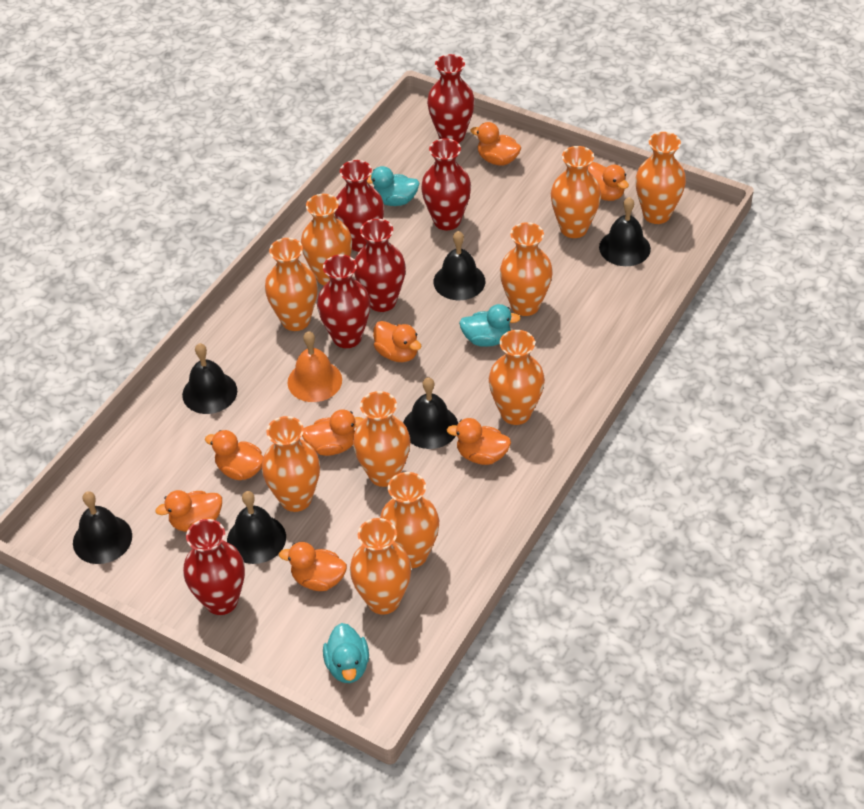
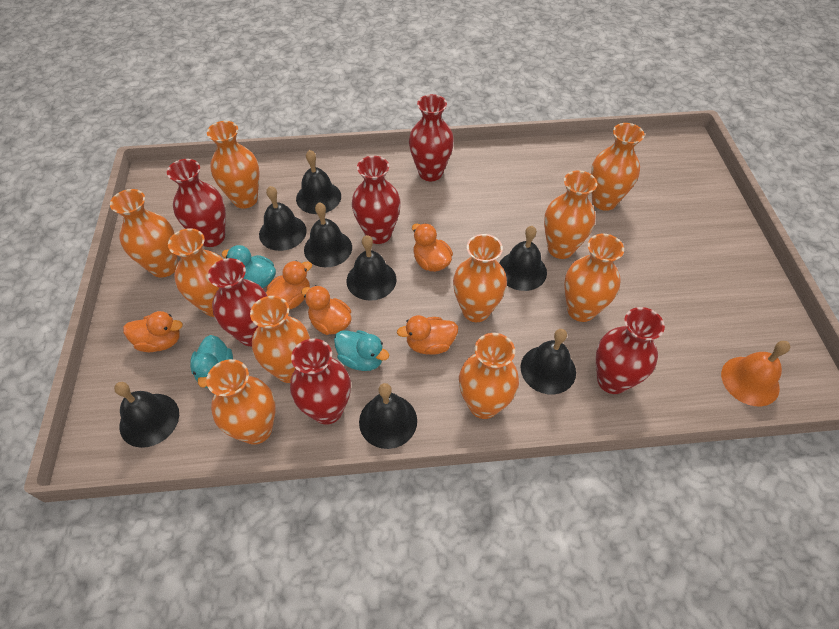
black bell: 6 -> 8
orange duck: 8 -> 5

